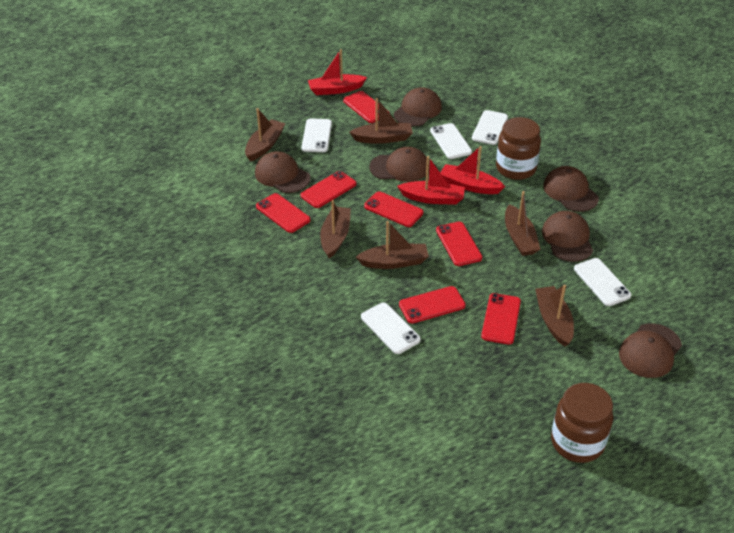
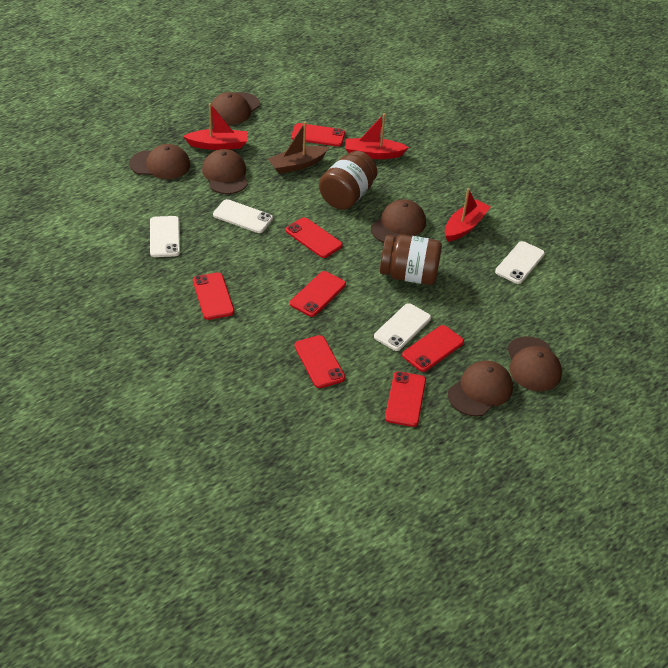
brown boat: 6 -> 1
white phone: 5 -> 4

